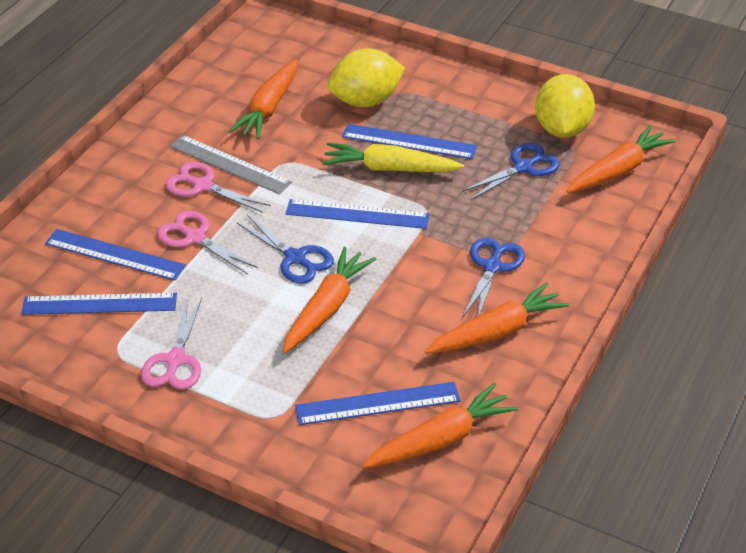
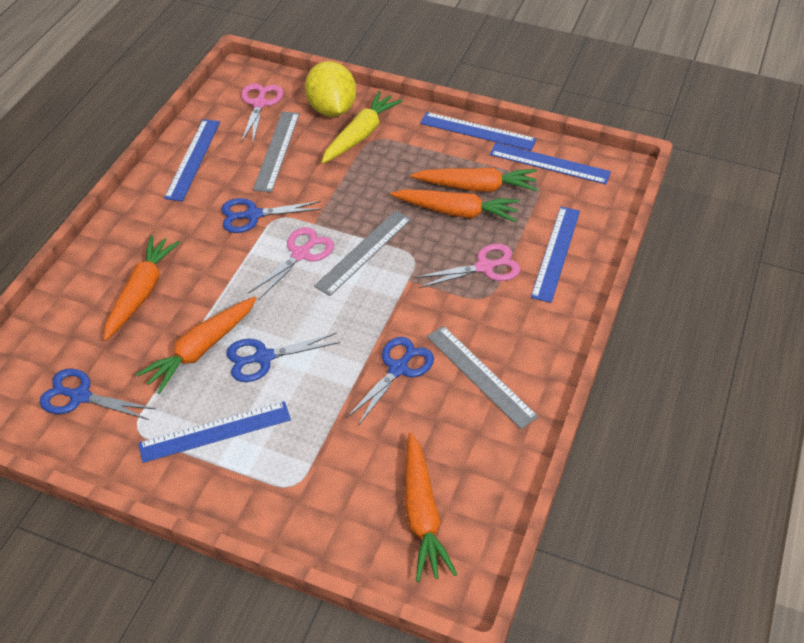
blue scissors: 3 -> 4
grey ruler: 1 -> 3
yellow lemon: 2 -> 1

